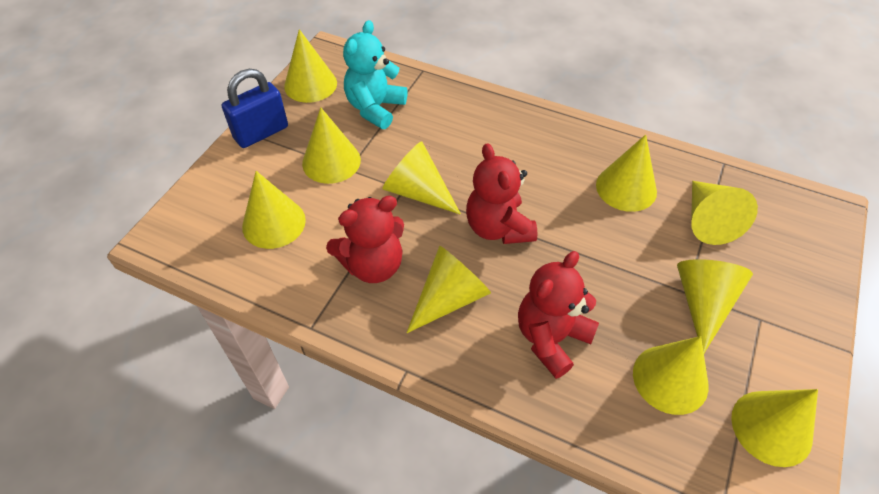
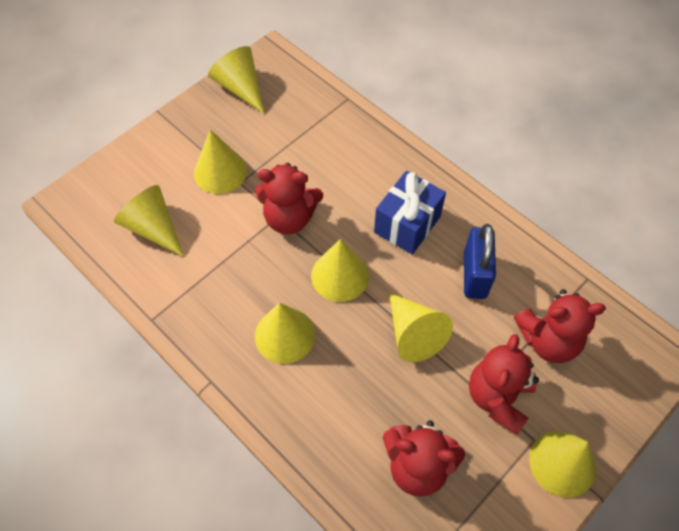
blue gift: 0 -> 1
red teddy bear: 3 -> 4
turquoise teddy bear: 1 -> 0
yellow cone: 10 -> 7

